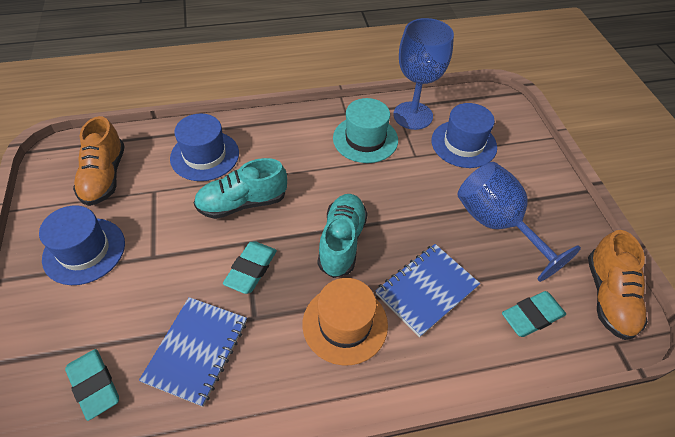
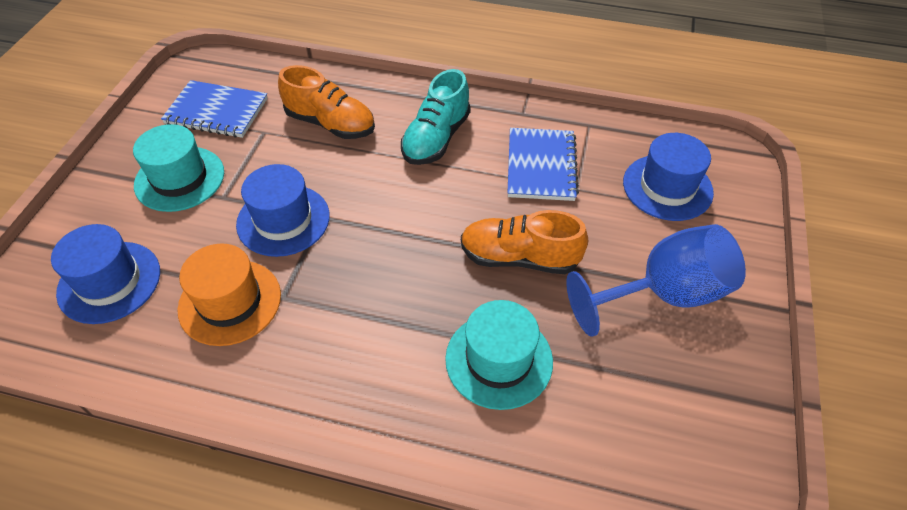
blue goblet: 2 -> 1
turquoise eraser: 3 -> 0
turquoise hat: 1 -> 2
turquoise shoe: 2 -> 1

